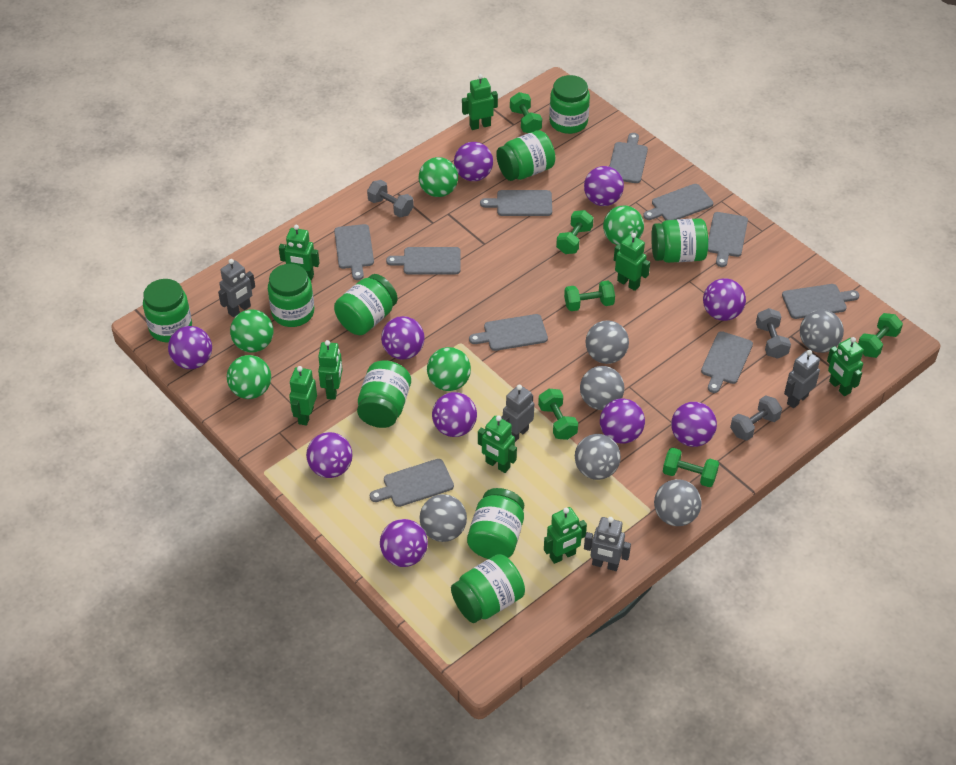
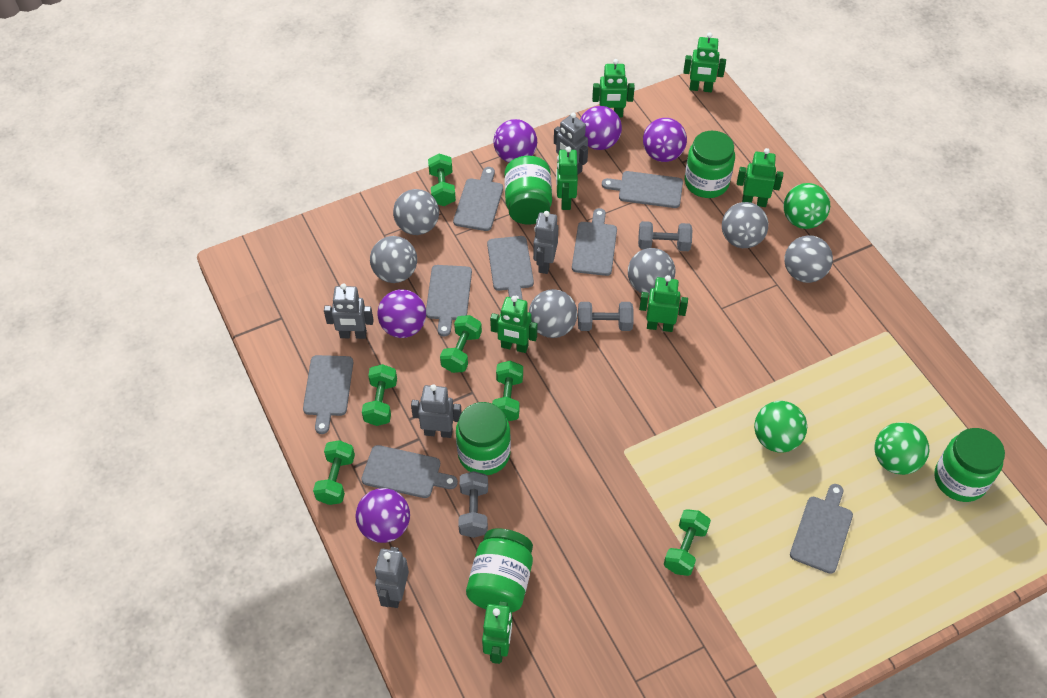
green ball: 5 -> 3
green jar: 9 -> 5
green robot: 8 -> 7
grey cutting board: 10 -> 8
grey robot: 4 -> 5
purple ball: 10 -> 5

